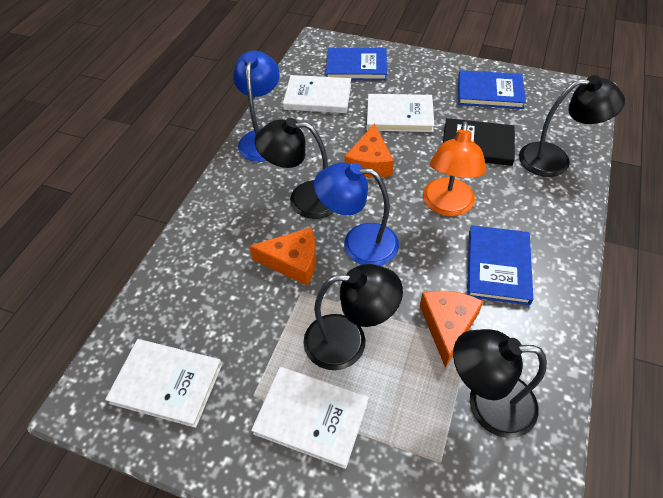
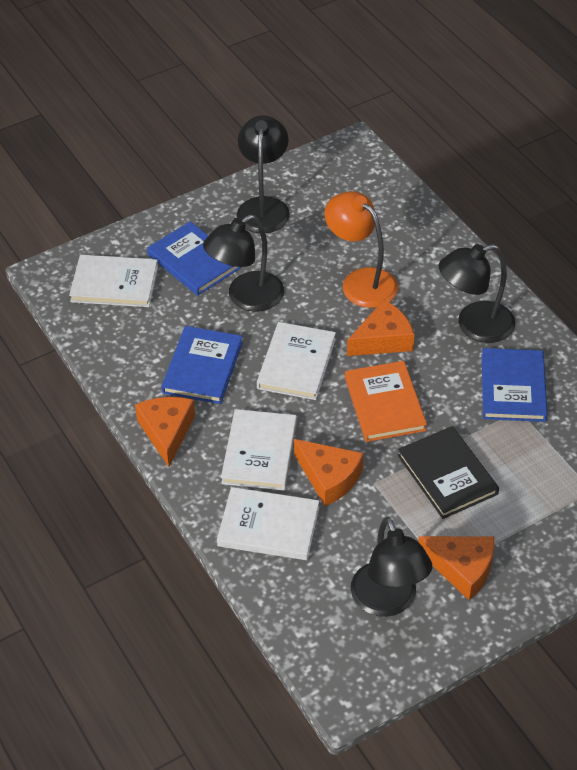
blue lamp: 2 -> 0
orange book: 0 -> 1
orange cheese: 3 -> 4

